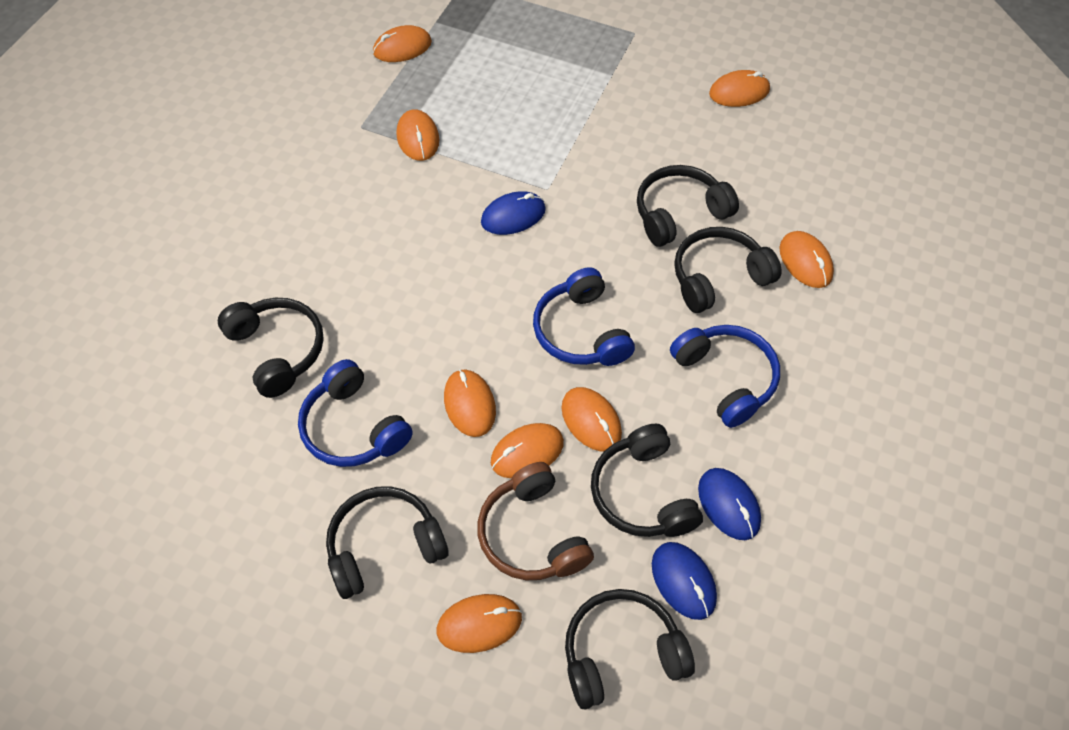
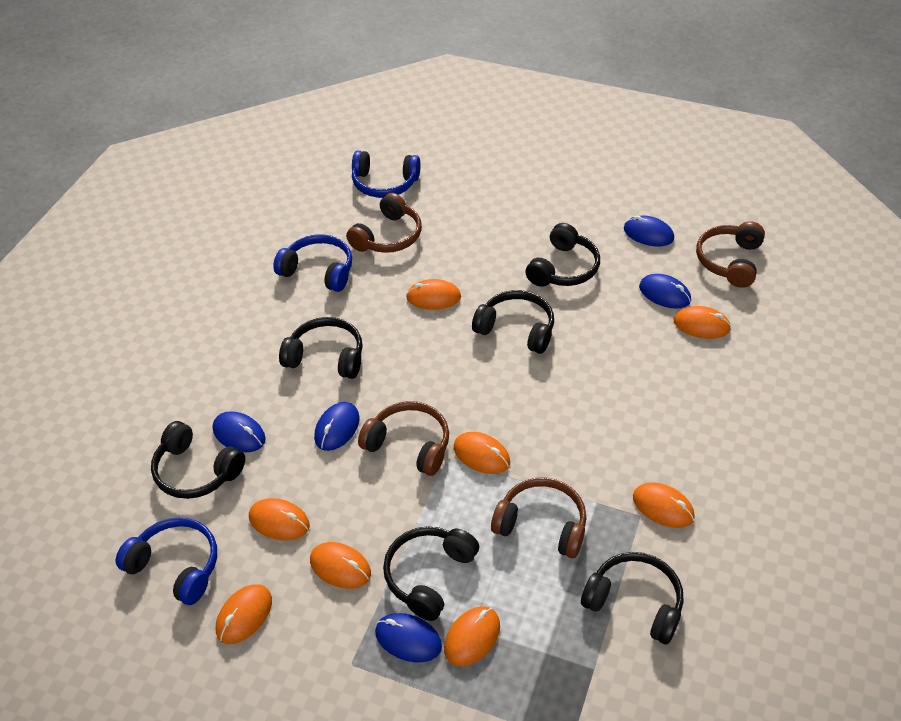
blue mouse: 3 -> 5
brown headphones: 1 -> 4

